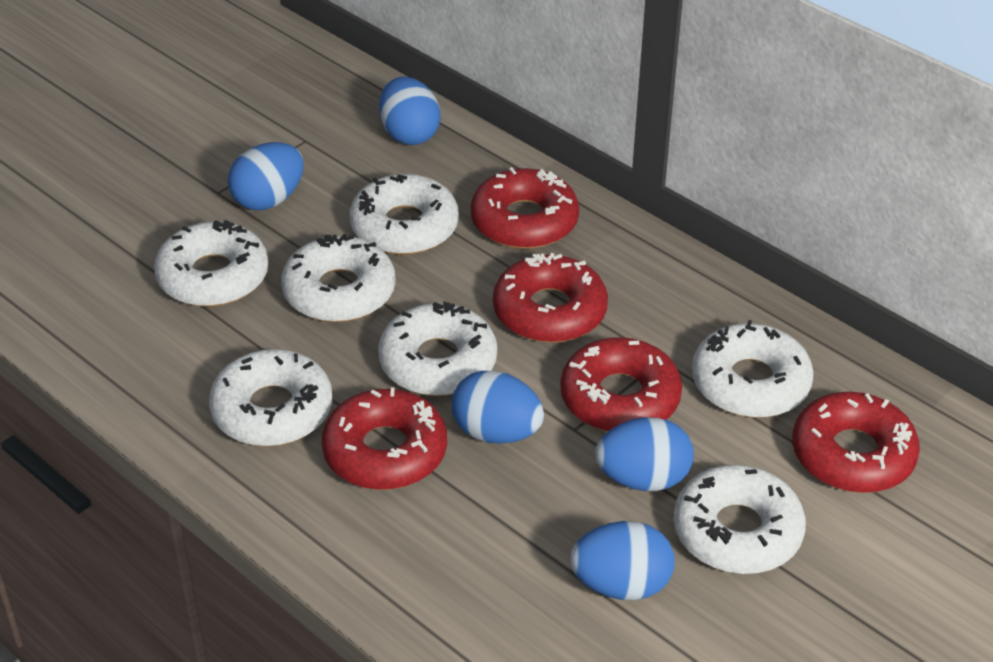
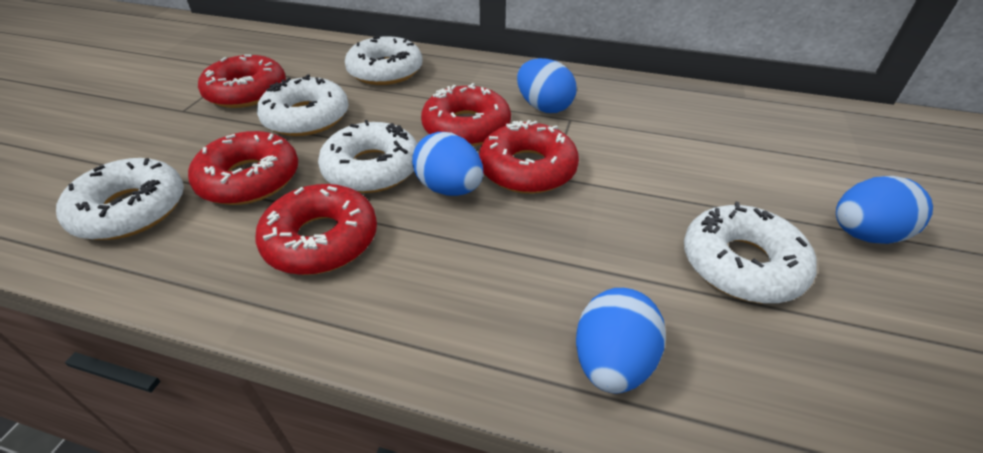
blue egg: 5 -> 4
white donut: 7 -> 5

